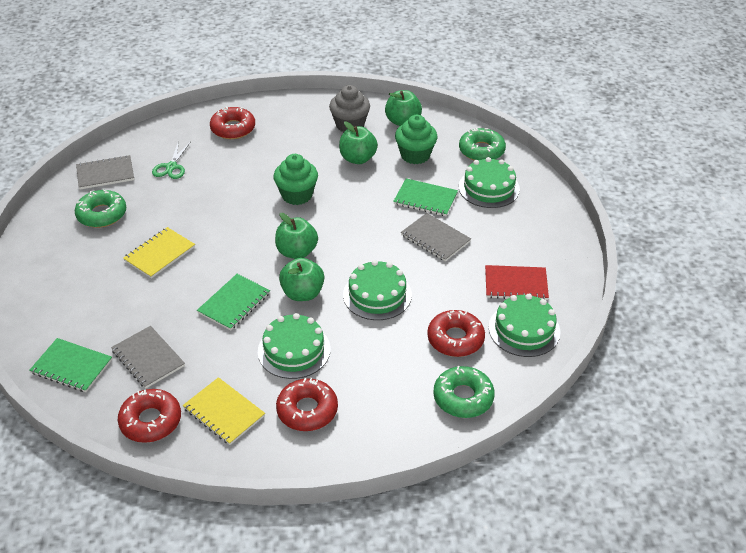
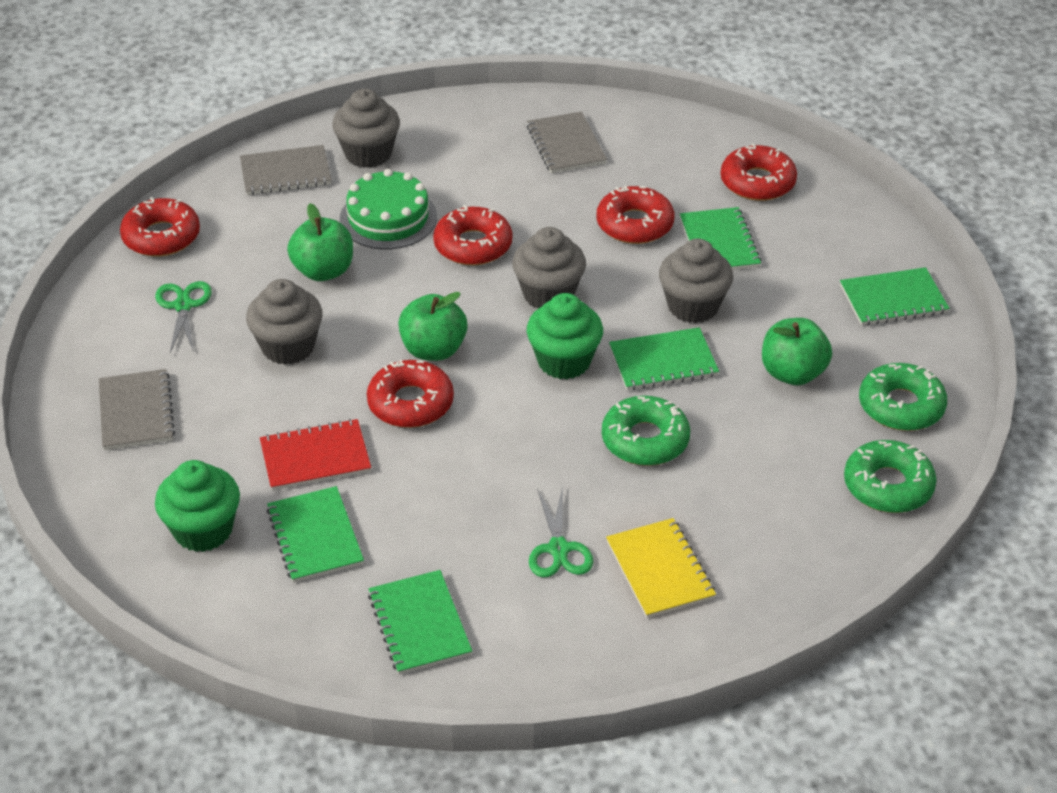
green apple: 4 -> 3
green cake: 4 -> 1
green notebook: 3 -> 5
green scissors: 1 -> 2
grey cupcake: 1 -> 4
red donut: 4 -> 5
yellow notebook: 2 -> 1

